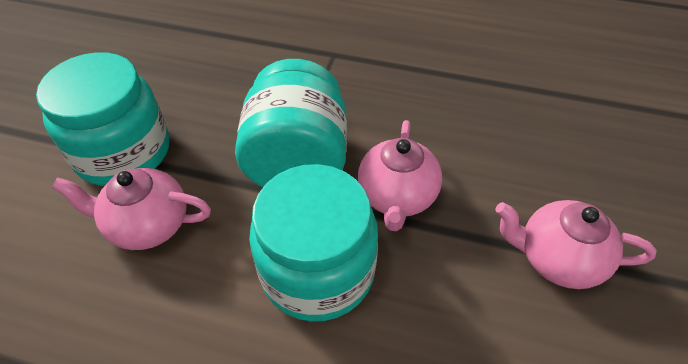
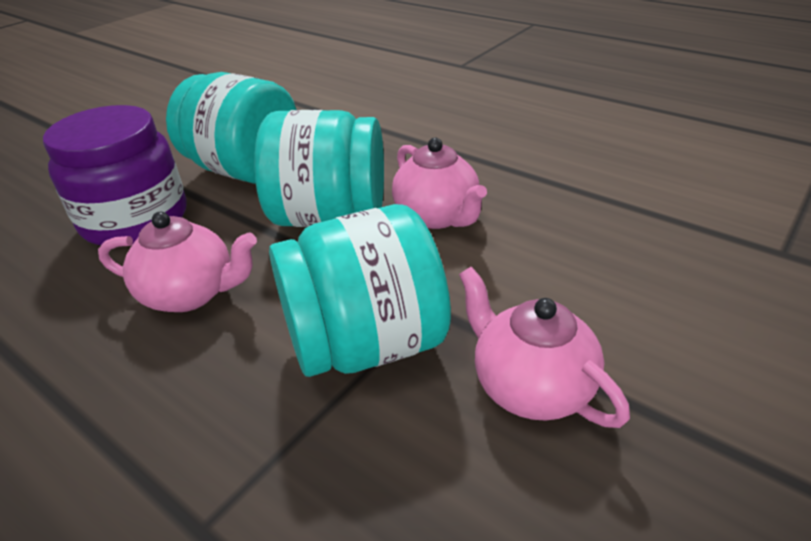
purple jar: 0 -> 1

